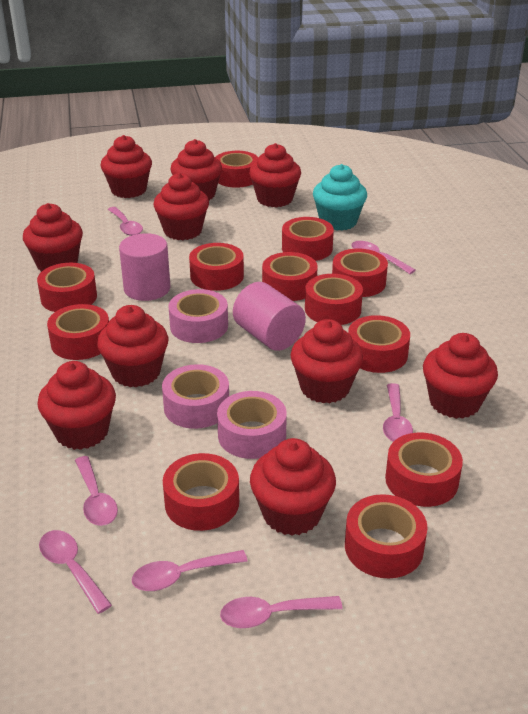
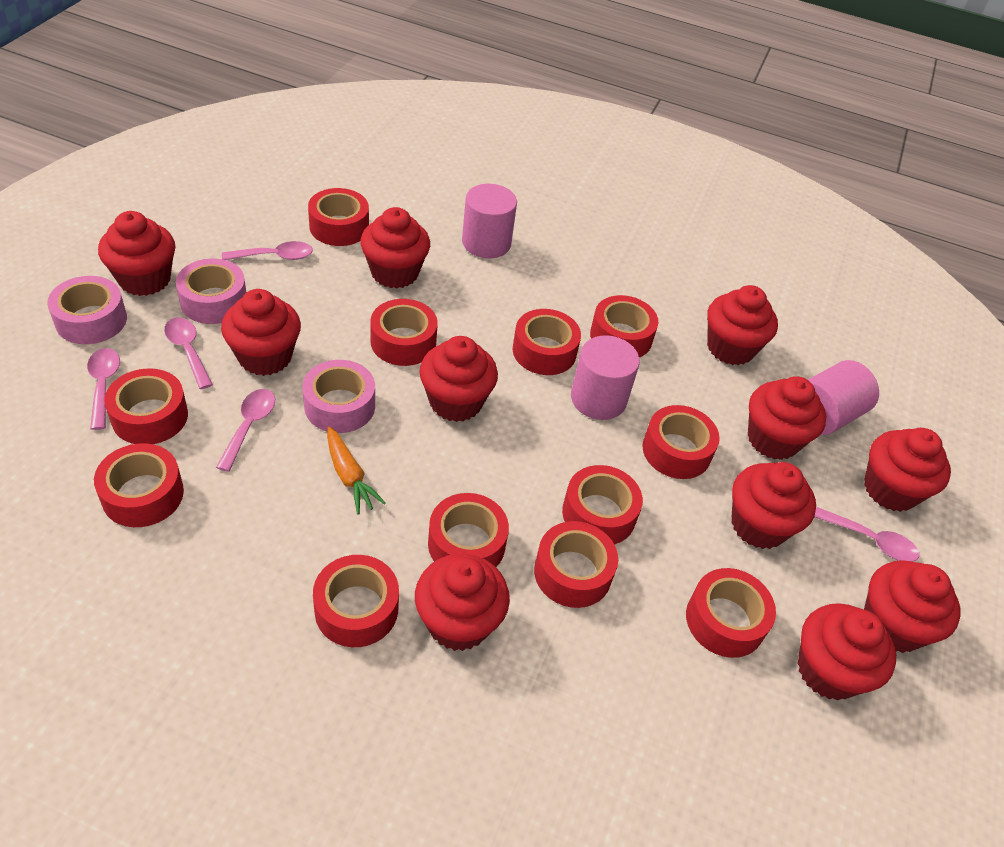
orange carrot: 0 -> 1
pink cylinder: 2 -> 3
pink spoon: 7 -> 5
red cupcake: 10 -> 11
turquoise cupcake: 1 -> 0

